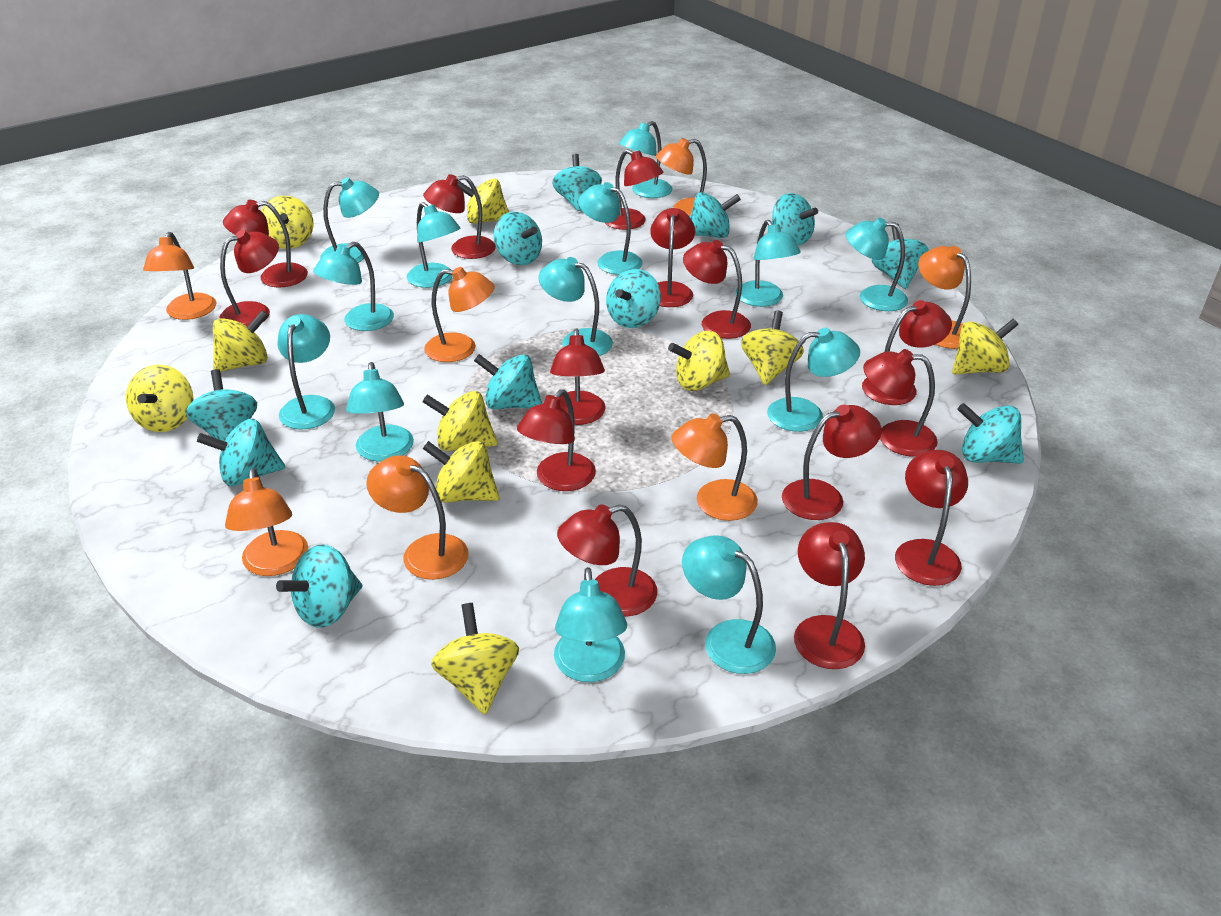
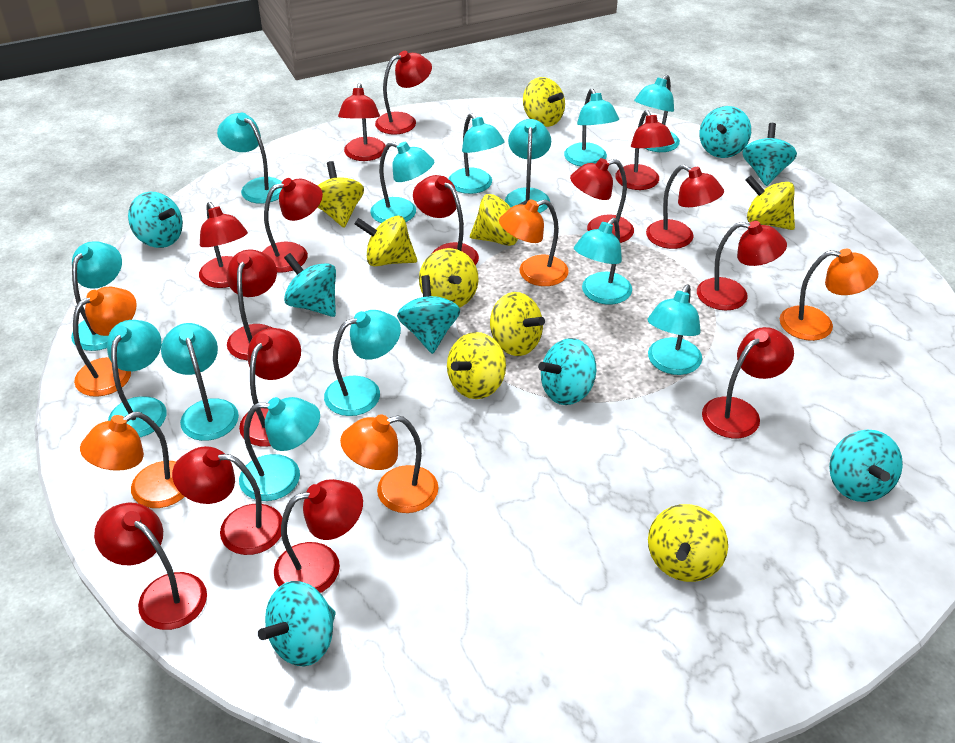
orange lamp: 7 -> 5
red lamp: 14 -> 15
turquoise spinning top: 11 -> 8
yellow spinning top: 10 -> 9

